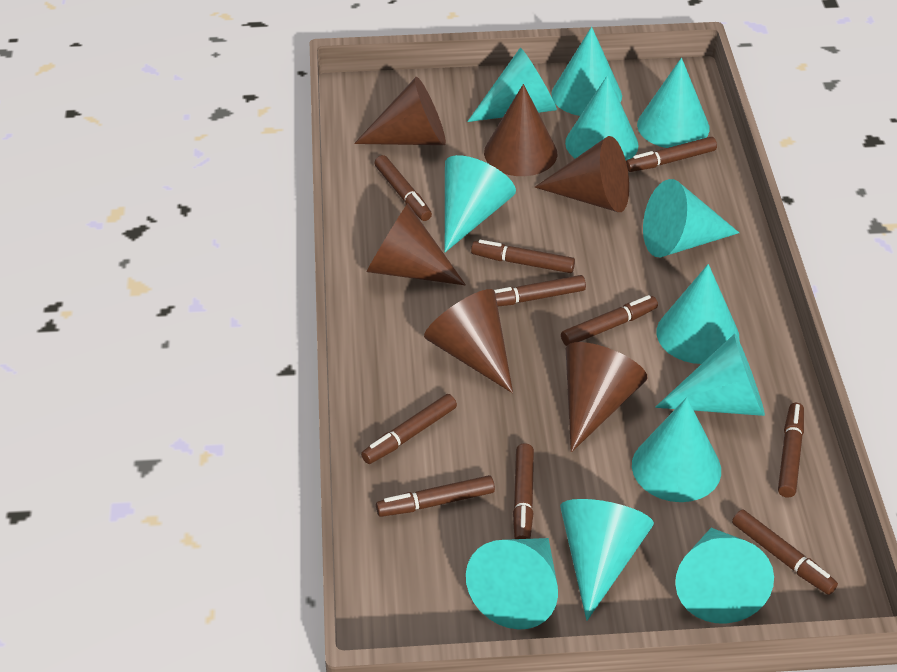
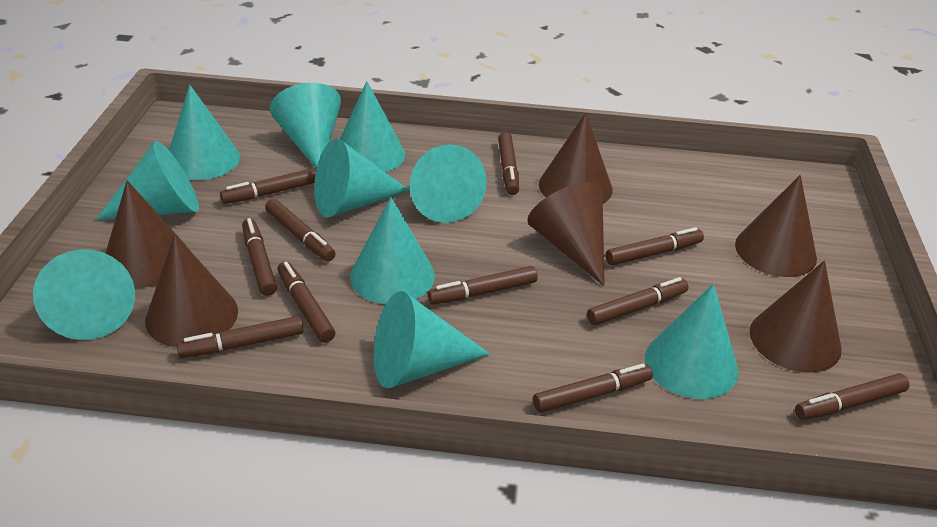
brown marker: 10 -> 11
turquoise cone: 12 -> 10

